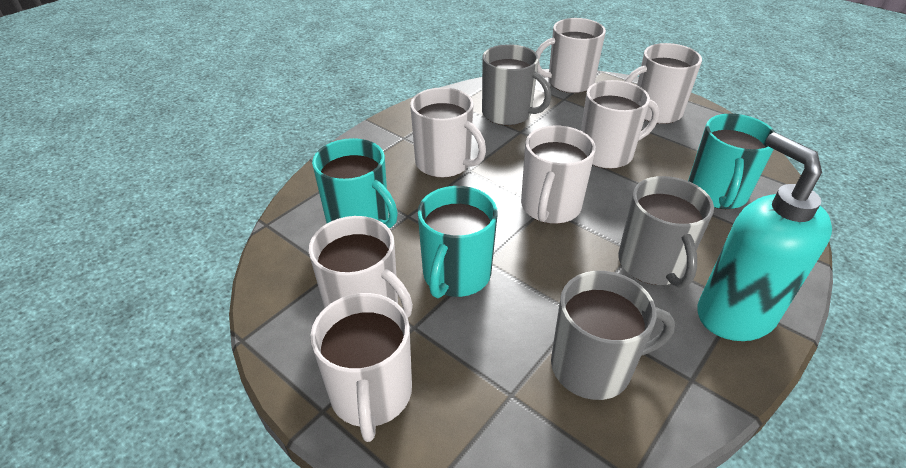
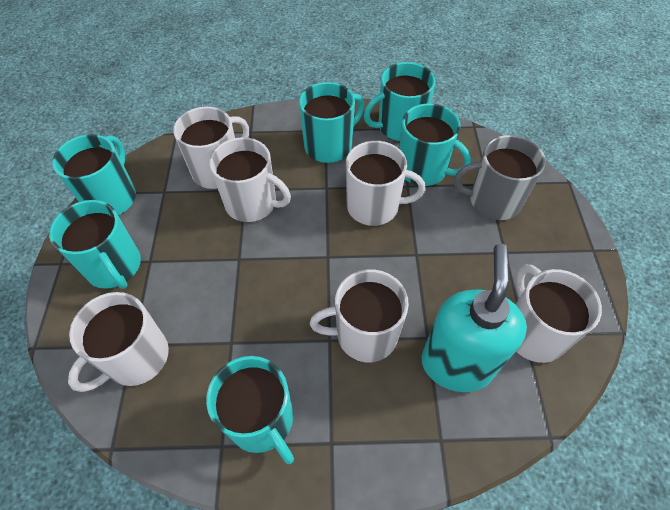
grey mug: 3 -> 1
turquoise mug: 3 -> 6
white mug: 7 -> 6

